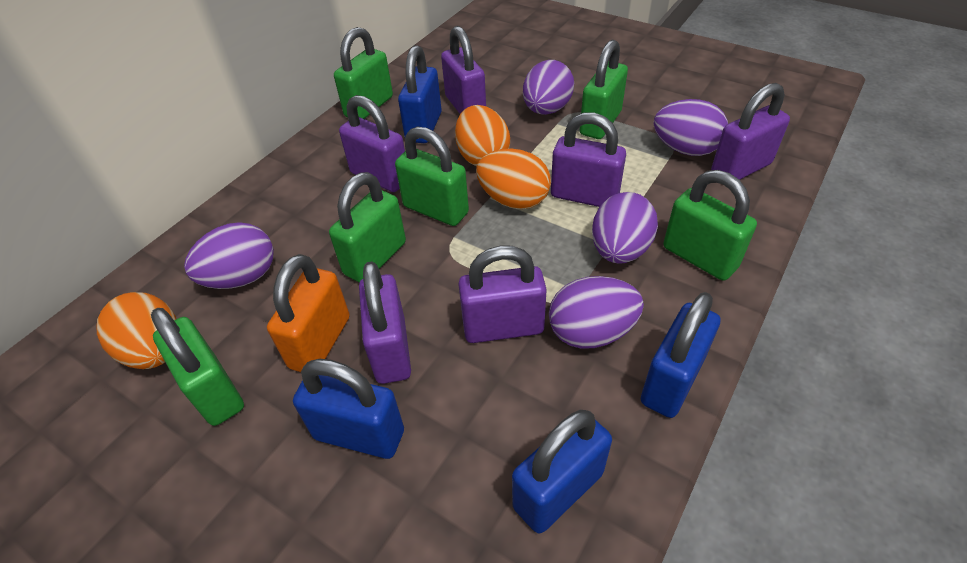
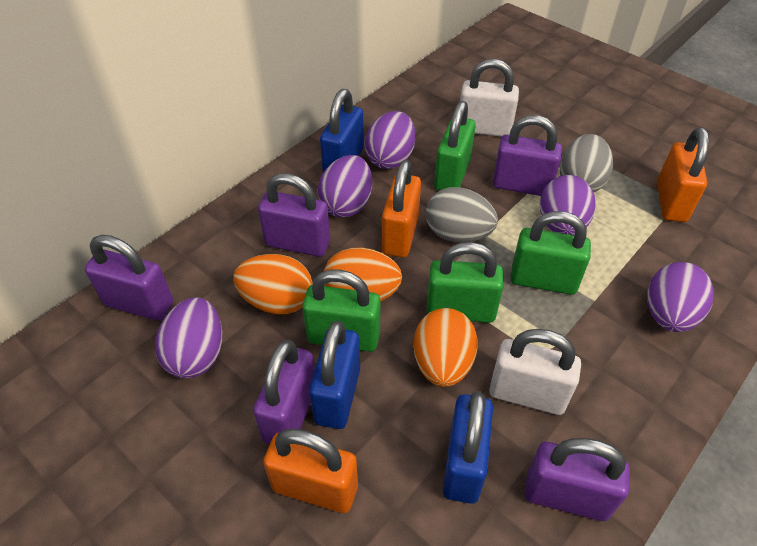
blue padlock: 4 -> 3
green padlock: 6 -> 4
grey egg: 0 -> 2
orange padlock: 1 -> 3
purple padlock: 6 -> 5
white padlock: 0 -> 2

